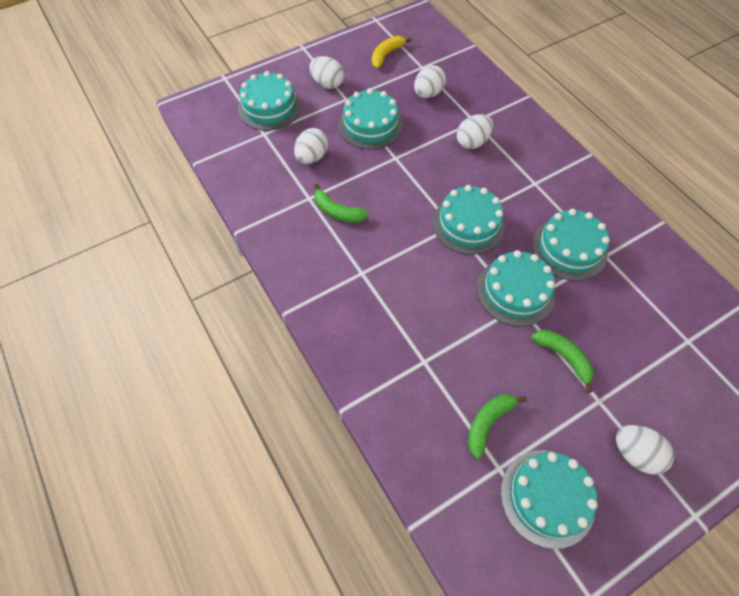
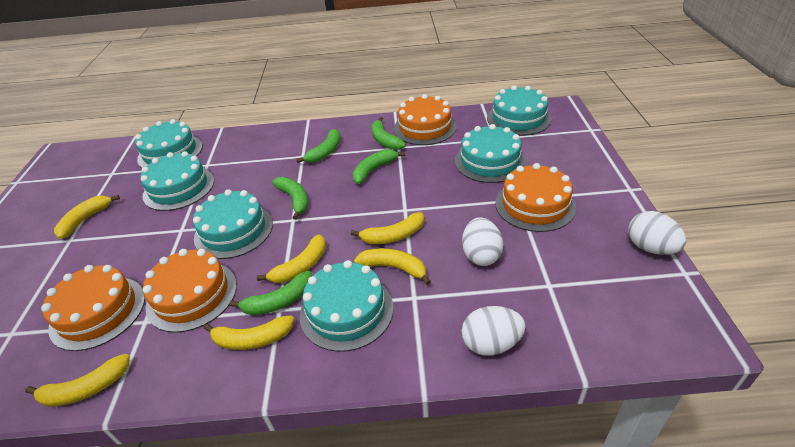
green banana: 3 -> 5
orange cake: 0 -> 4
white egg: 5 -> 3
yellow banana: 1 -> 6

